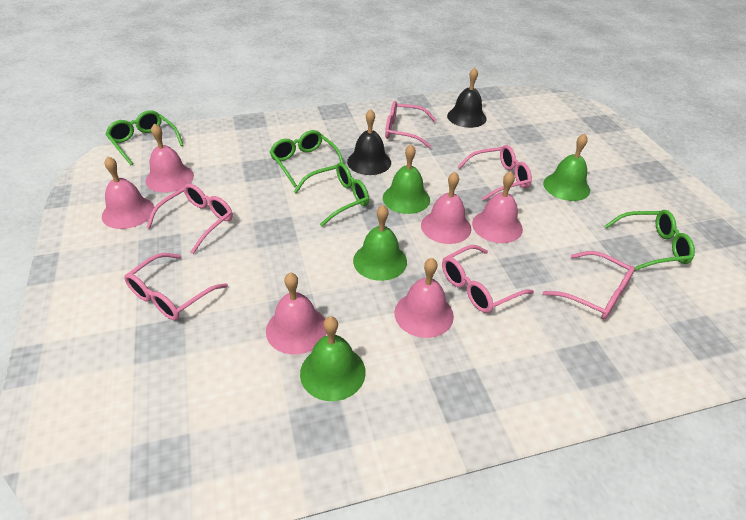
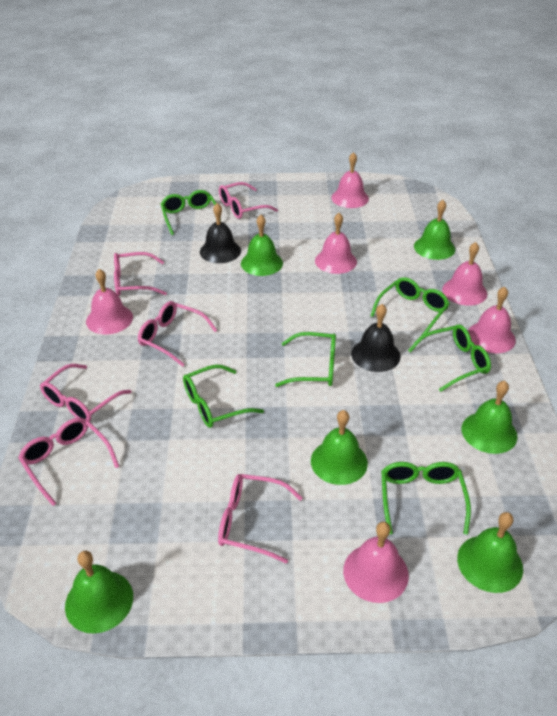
green bell: 4 -> 6
green glasses: 4 -> 6

